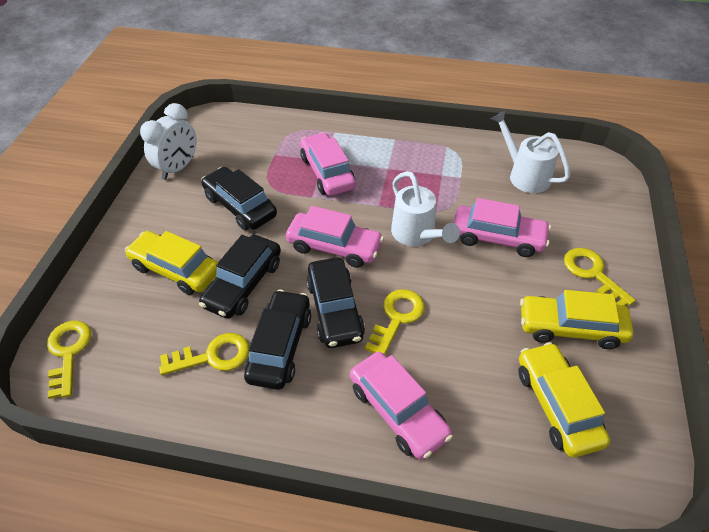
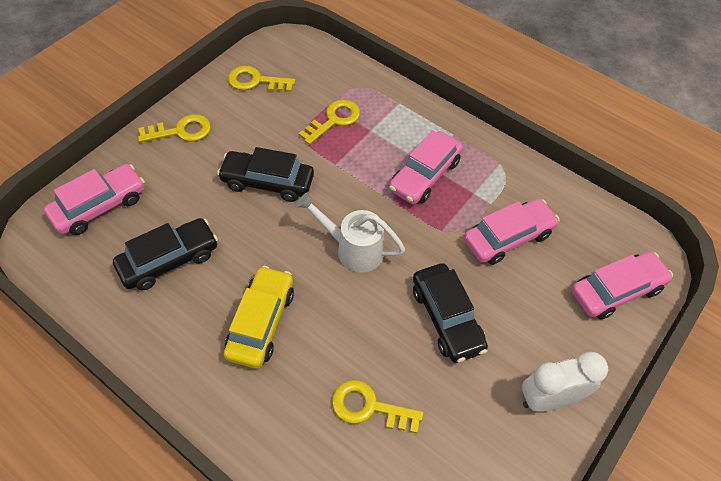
black car: 4 -> 3
white watering can: 2 -> 1
yellow car: 3 -> 1

